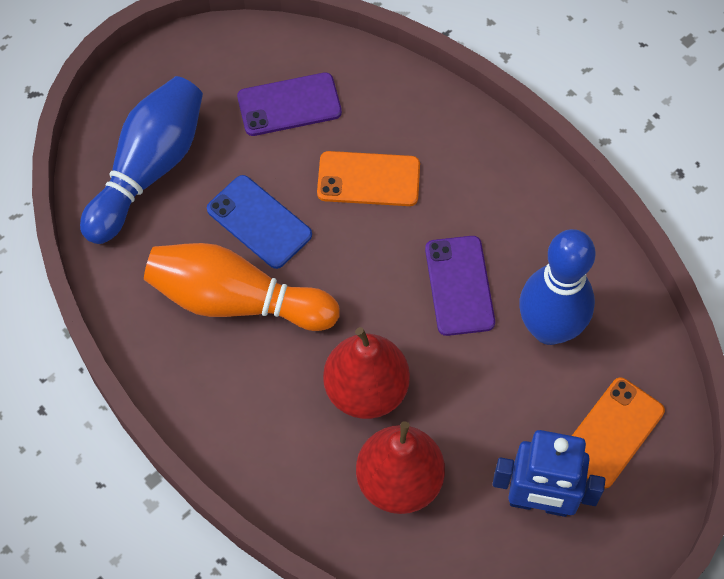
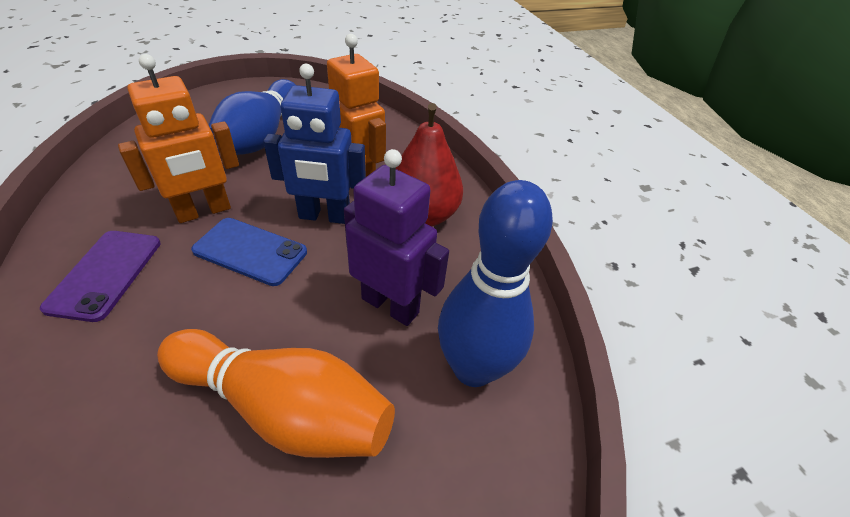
orange phone: 2 -> 0
orange robot: 0 -> 2
purple phone: 2 -> 1
purple robot: 0 -> 1
red pear: 2 -> 1

